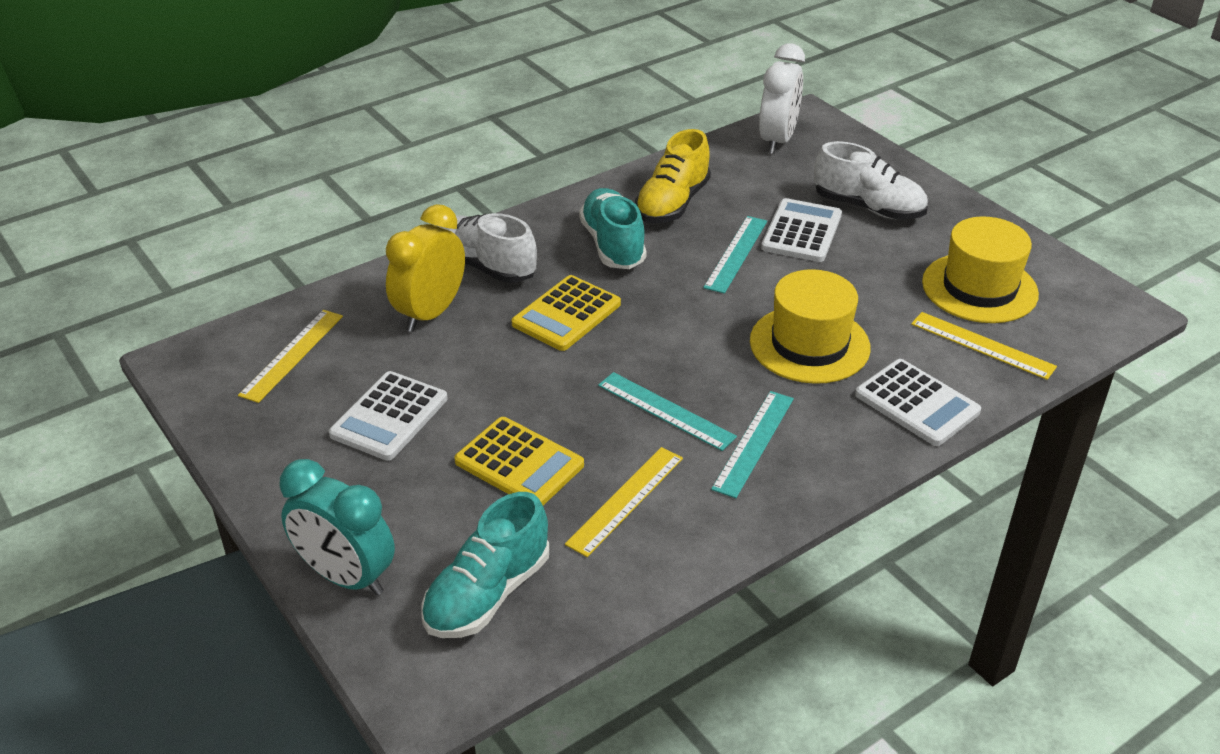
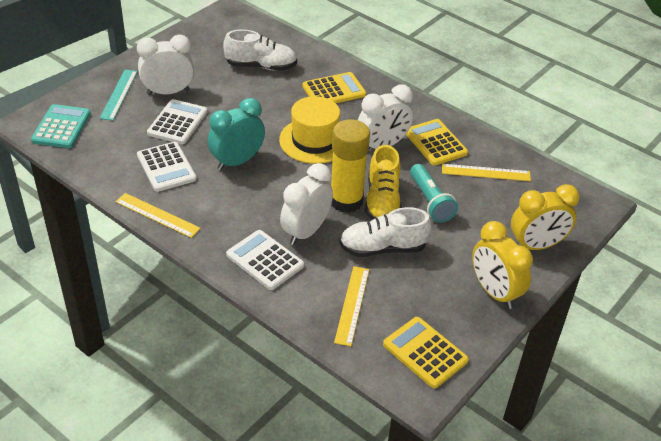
turquoise calculator: 0 -> 1
turquoise flashlight: 0 -> 1
turquoise ruler: 3 -> 1
turquoise shoe: 2 -> 0
white clock: 1 -> 3
yellow calculator: 2 -> 3
yellow clock: 1 -> 2
yellow glue stick: 0 -> 1
yellow hat: 2 -> 1

